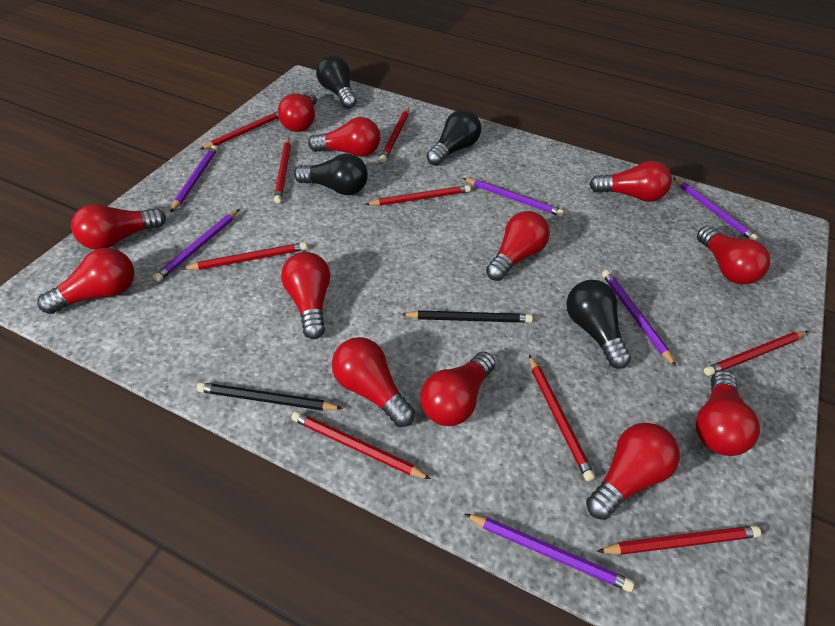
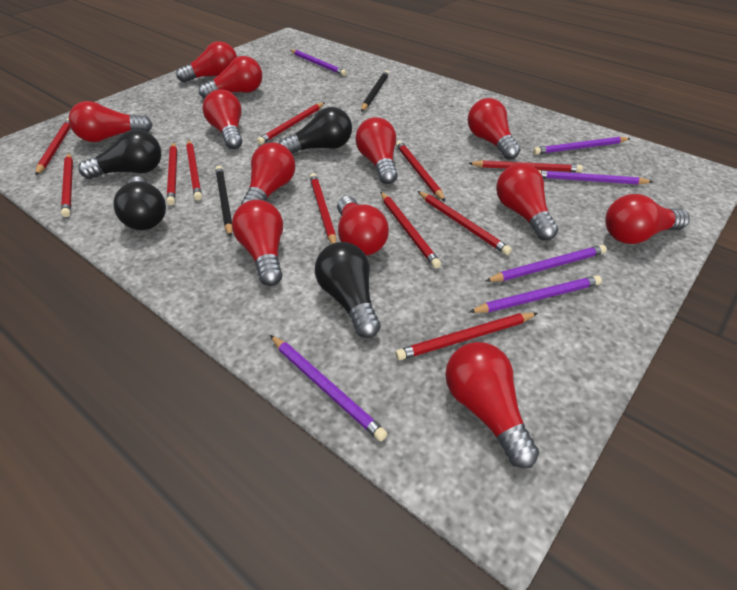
red pencil: 9 -> 11

